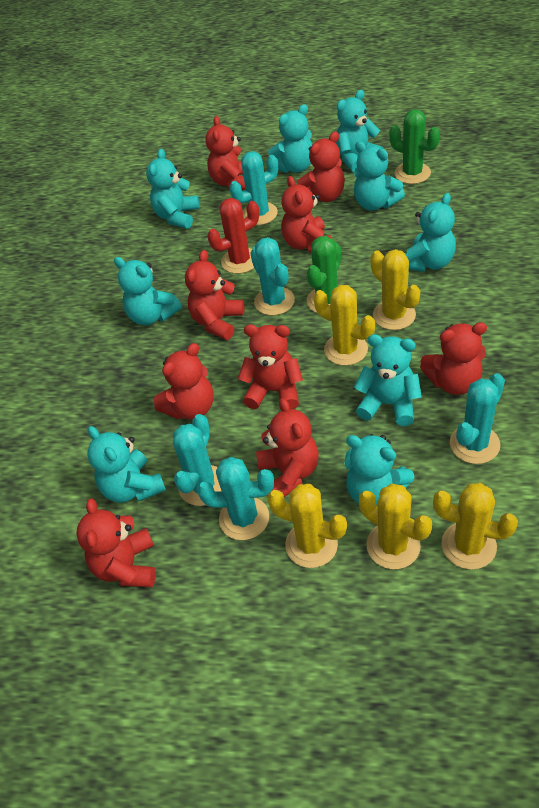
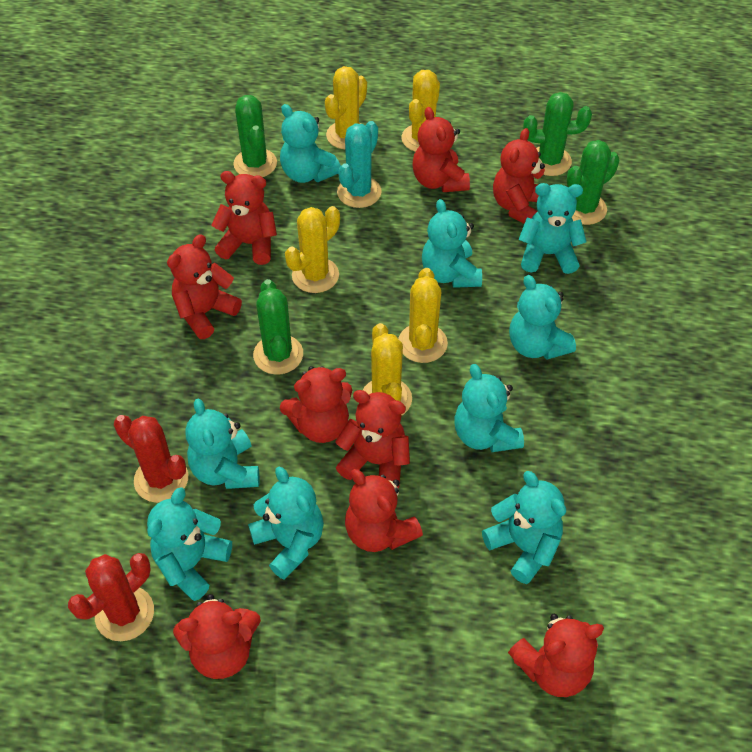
green cactus: 2 -> 4
red cactus: 1 -> 2
turquoise cactus: 5 -> 1

